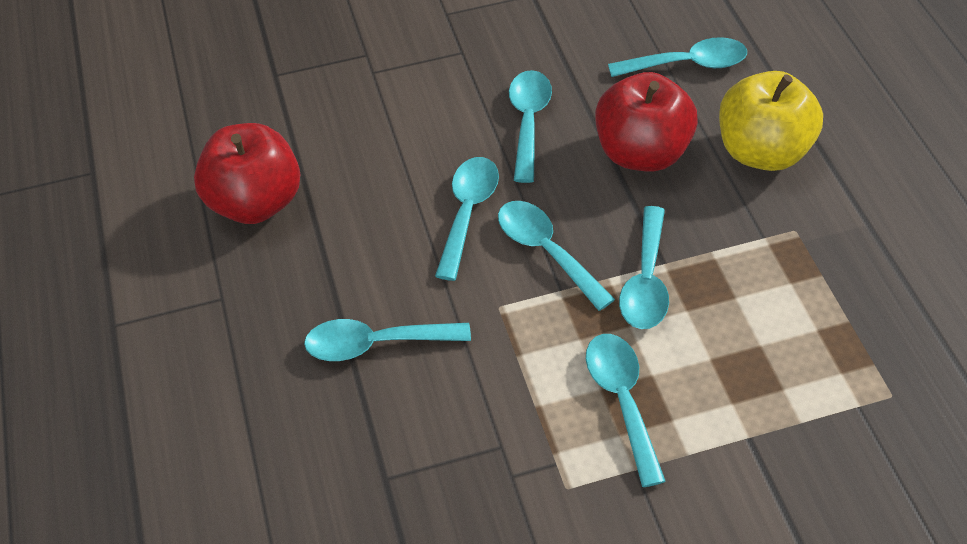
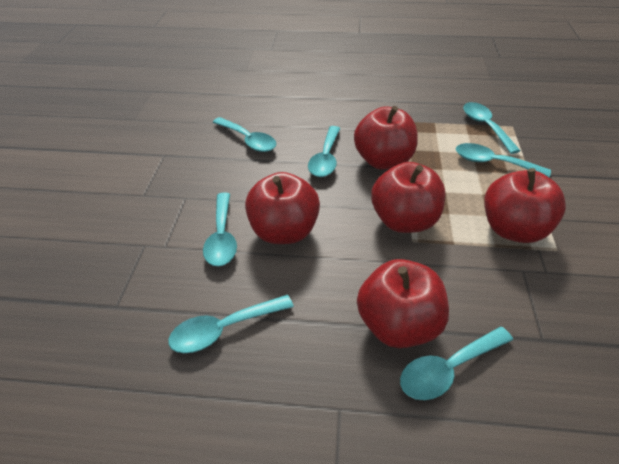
red apple: 2 -> 5
yellow apple: 1 -> 0

